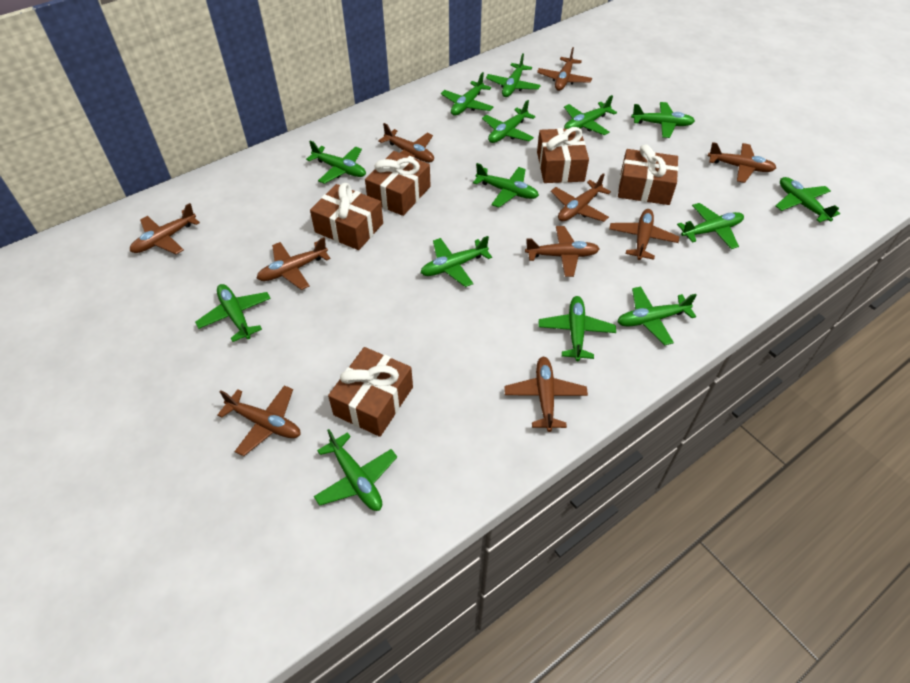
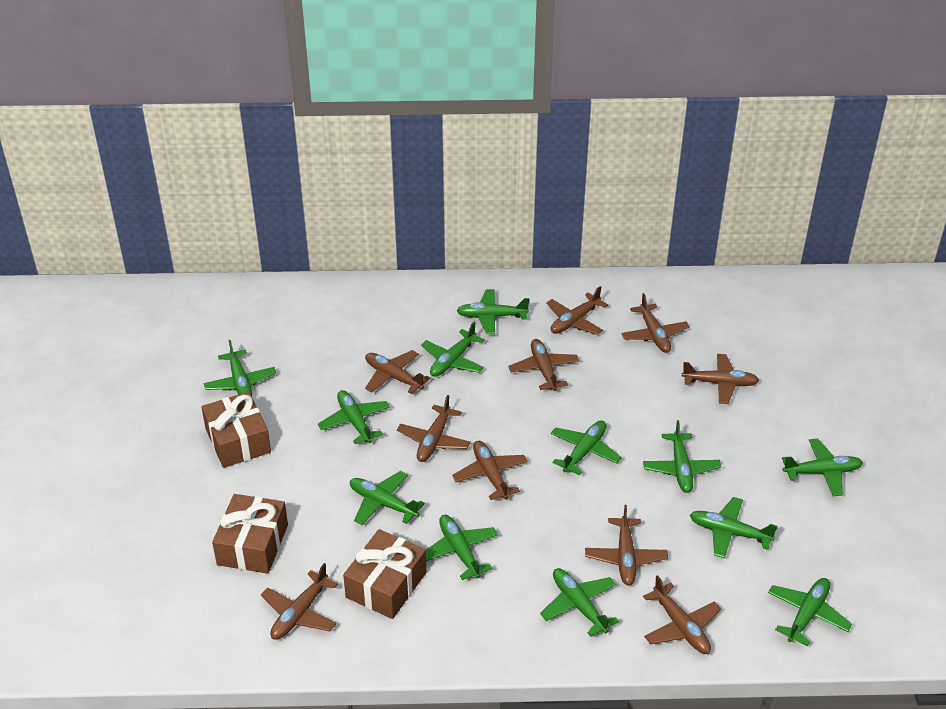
brown gift: 5 -> 3
green plane: 14 -> 12

